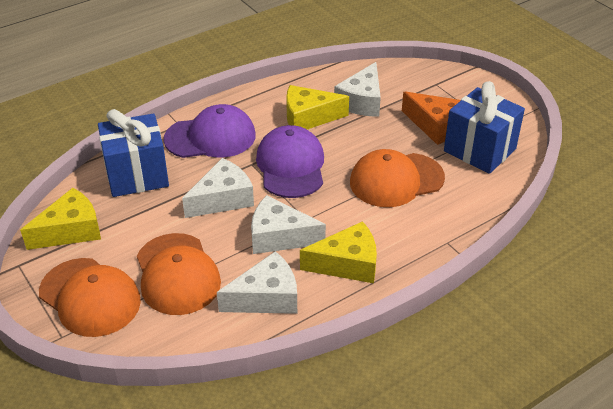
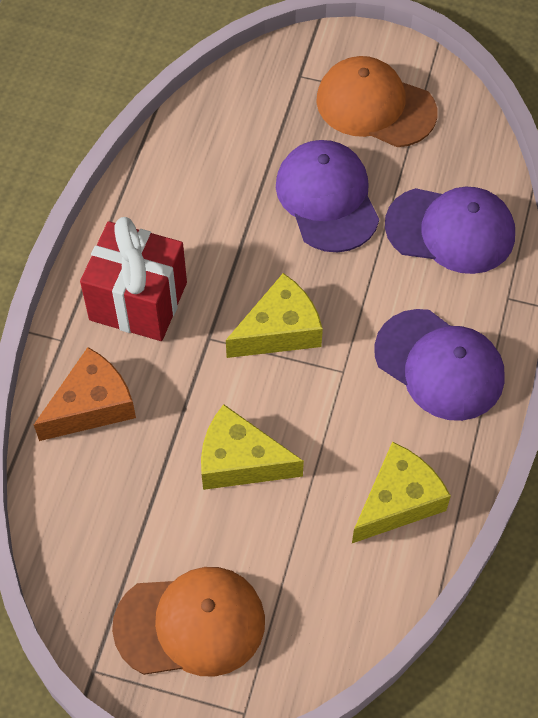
blue gift: 2 -> 0
orange cap: 3 -> 2
purple cap: 2 -> 3
red gift: 0 -> 1
white cheese: 4 -> 0

